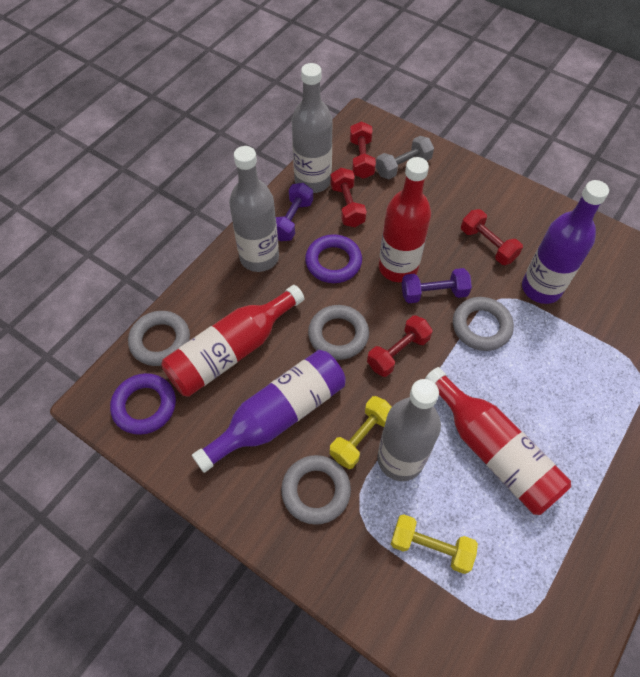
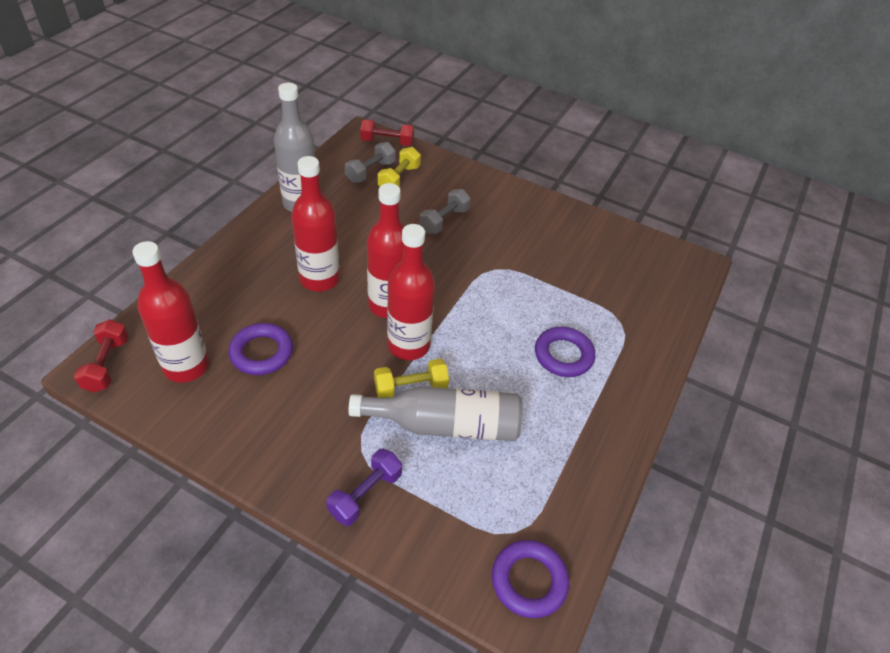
grey bottle: 3 -> 2
grey dumbbell: 1 -> 2
grey ring: 4 -> 0
purple bottle: 2 -> 0
purple dumbbell: 2 -> 1
purple ring: 2 -> 3
red bottle: 3 -> 4
red dumbbell: 4 -> 2

